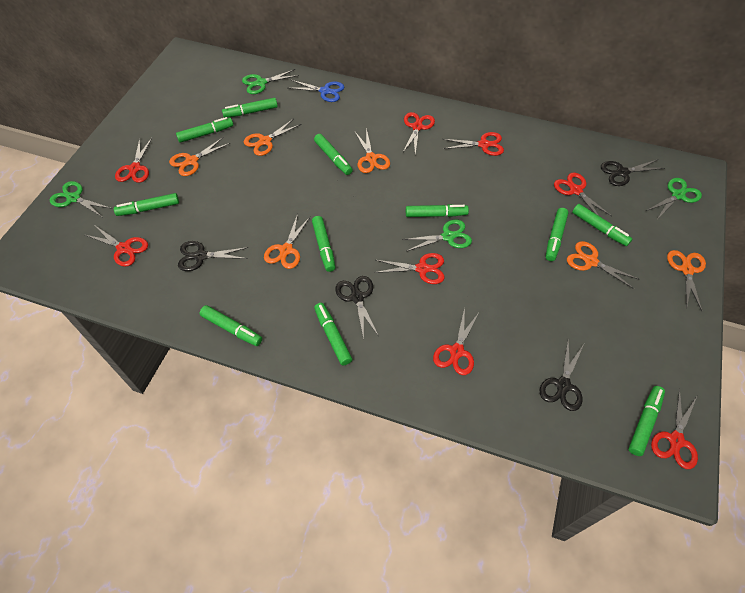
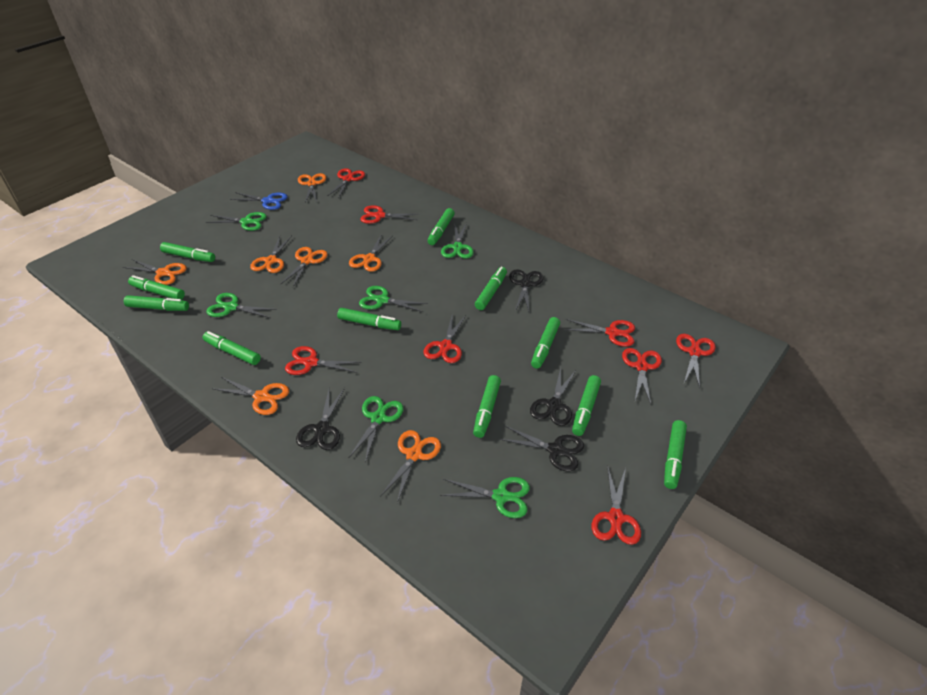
green scissors: 4 -> 6
orange scissors: 6 -> 7

